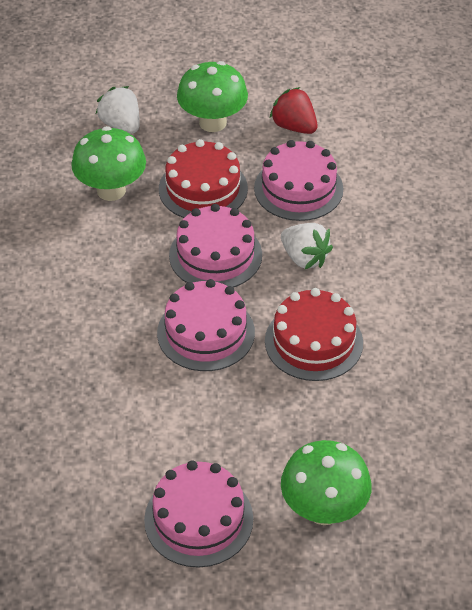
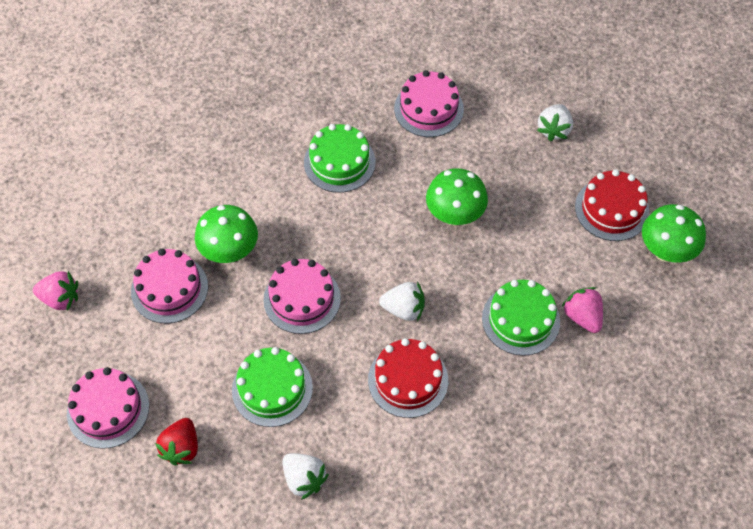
green cake: 0 -> 3
pink strawberry: 0 -> 2
white strawberry: 2 -> 3

